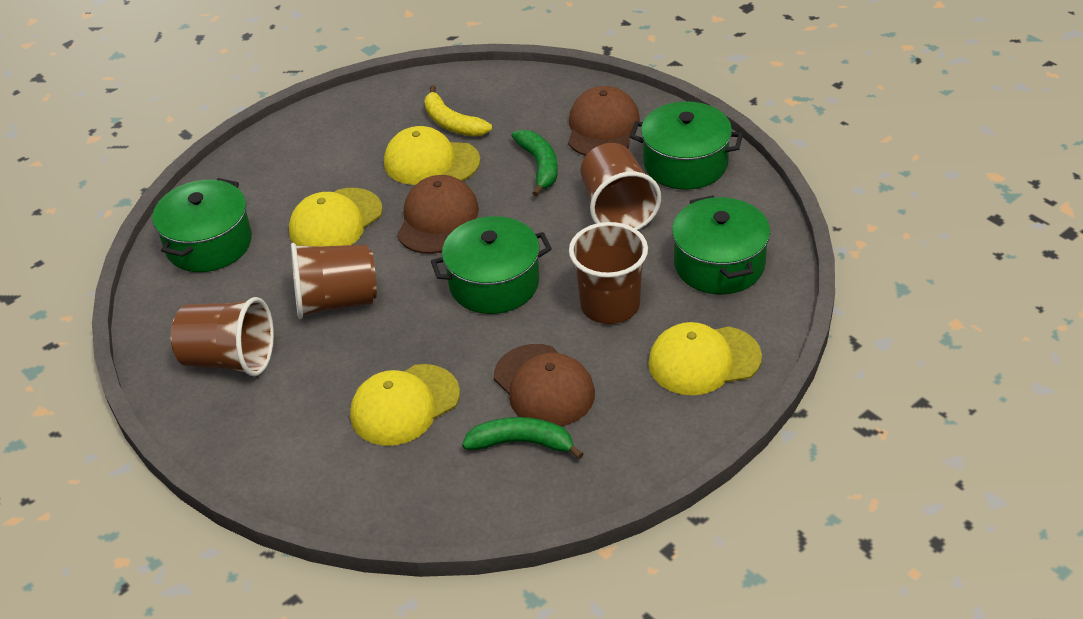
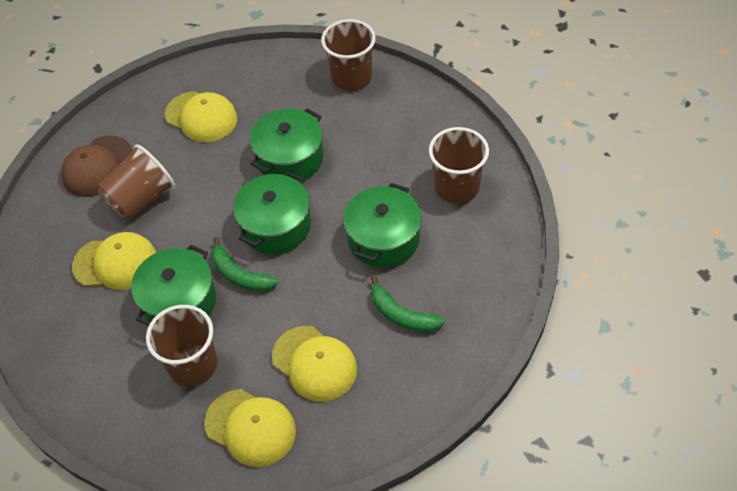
brown cap: 3 -> 1
yellow banana: 1 -> 0

